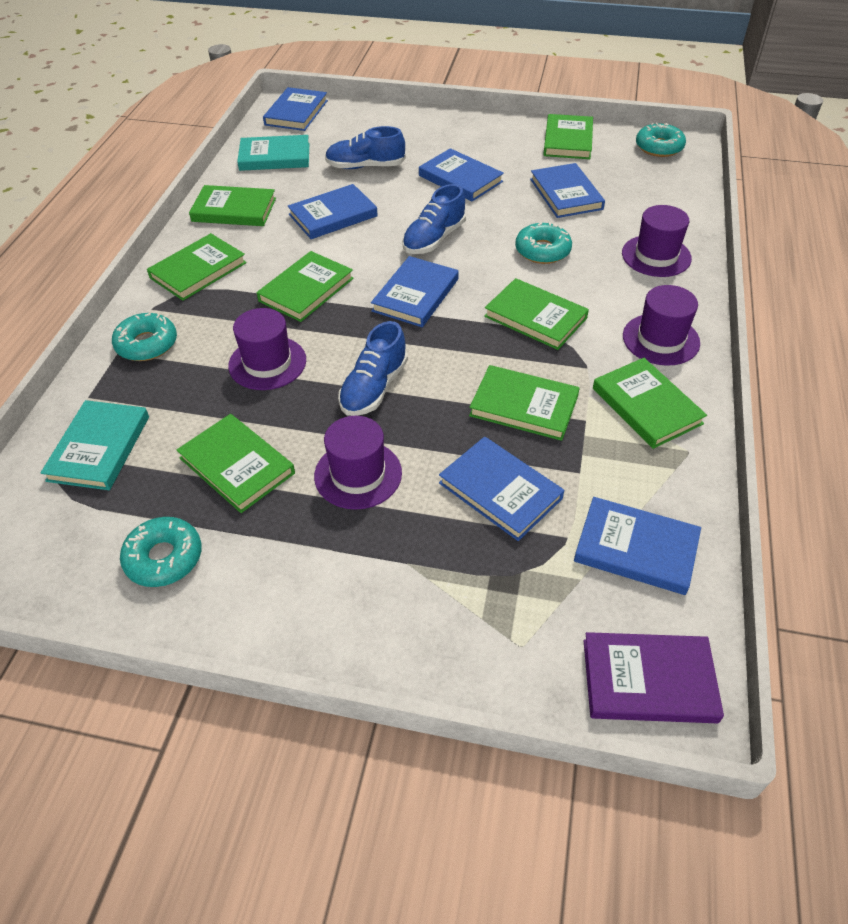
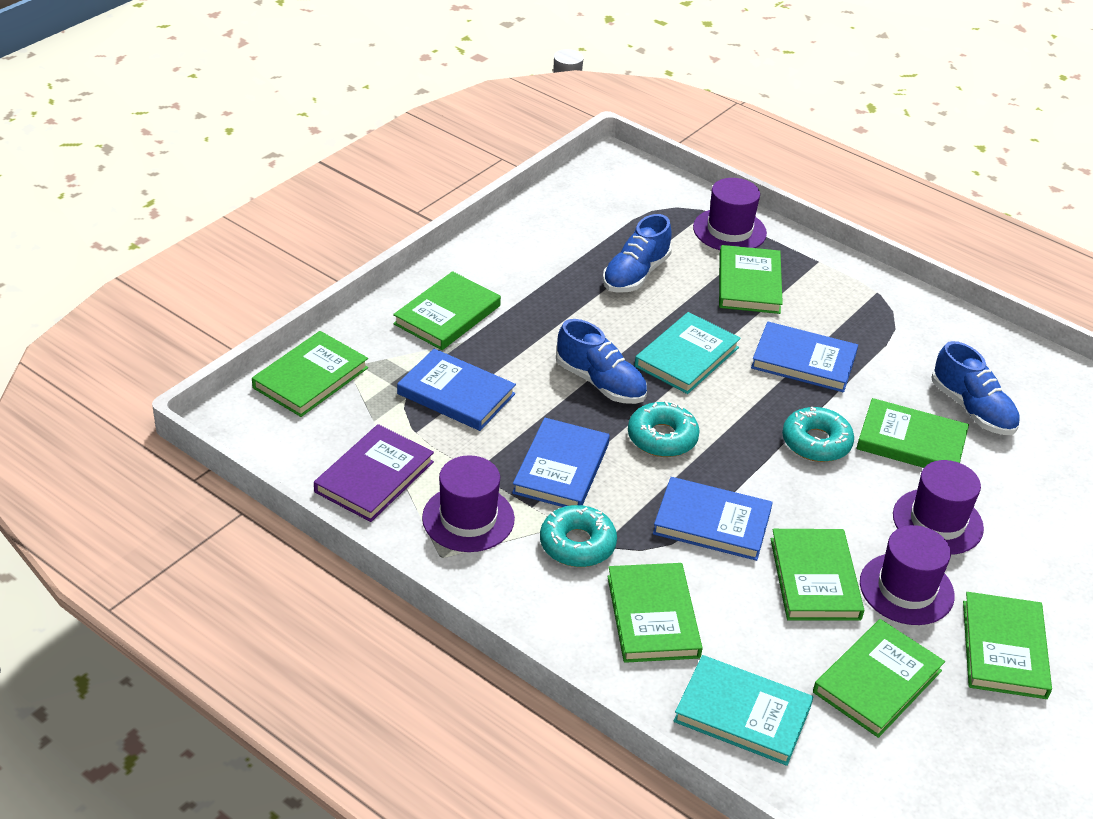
blue book: 7 -> 4
turquoise donut: 4 -> 3

